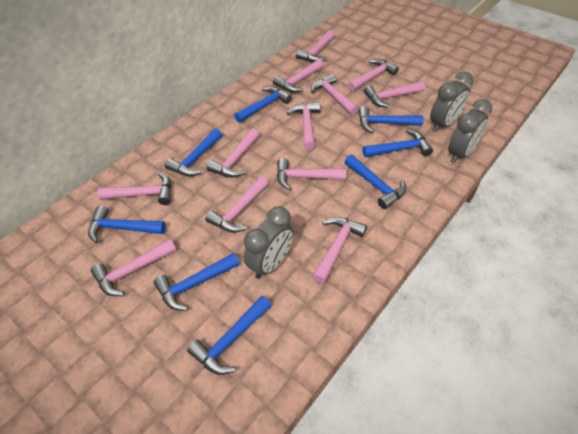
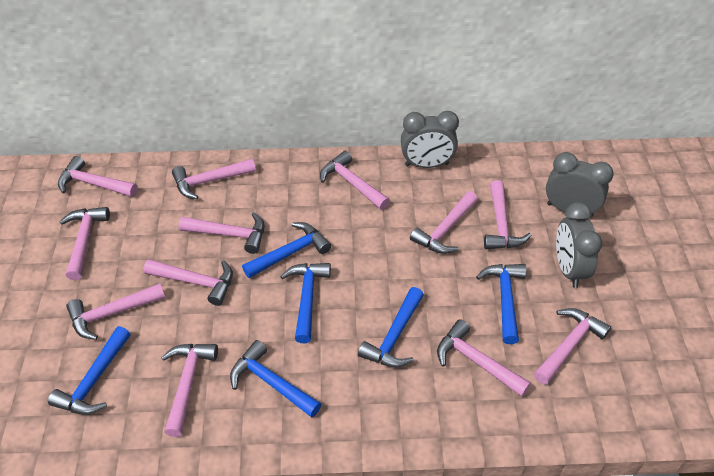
blue hammer: 8 -> 6

